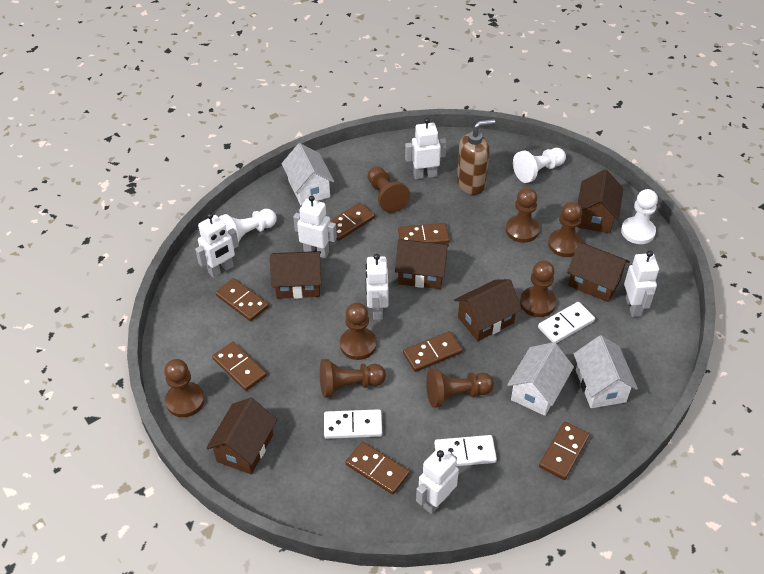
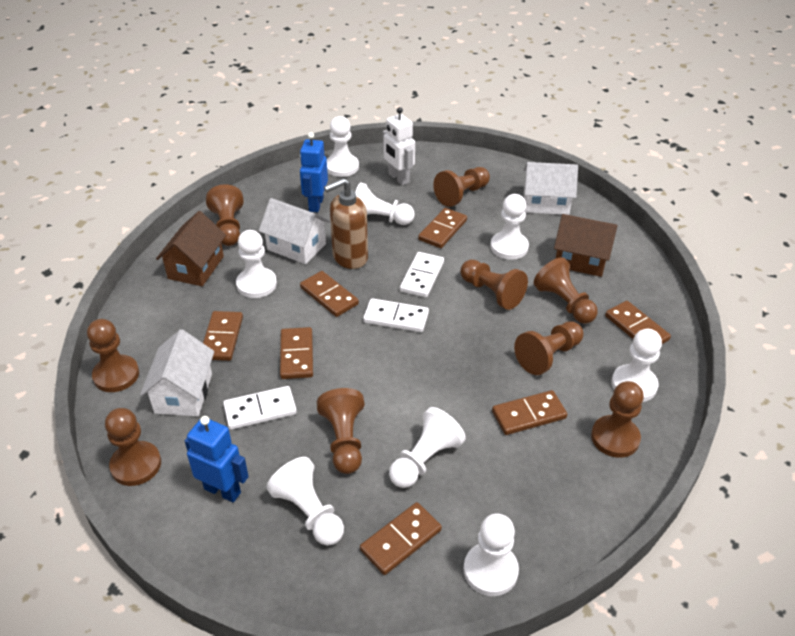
blue robot: 0 -> 2
brown house: 6 -> 2
brown pawn: 8 -> 9
white pawn: 3 -> 8
white robot: 6 -> 1

